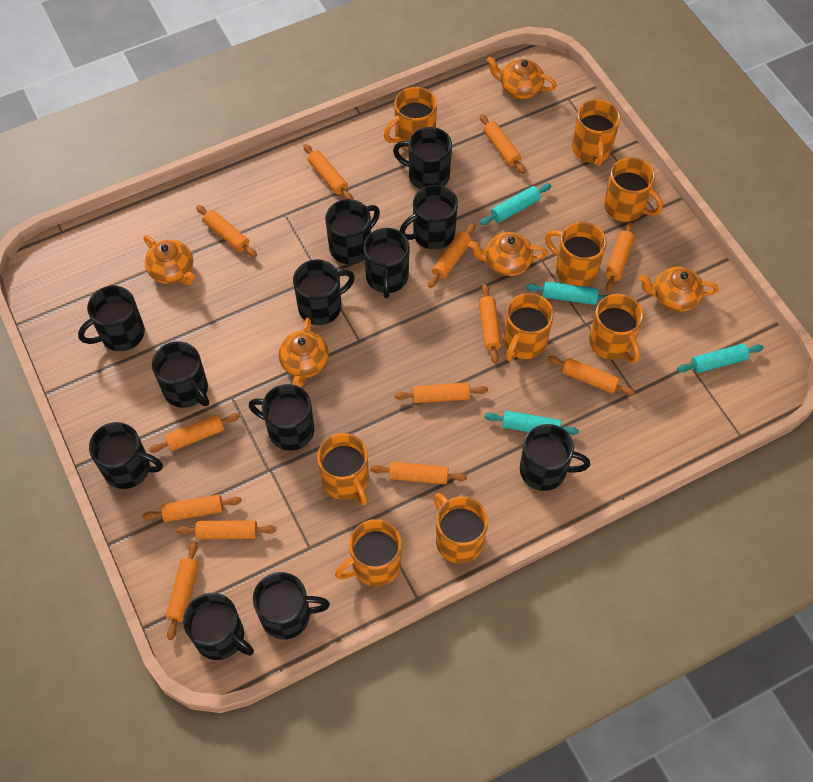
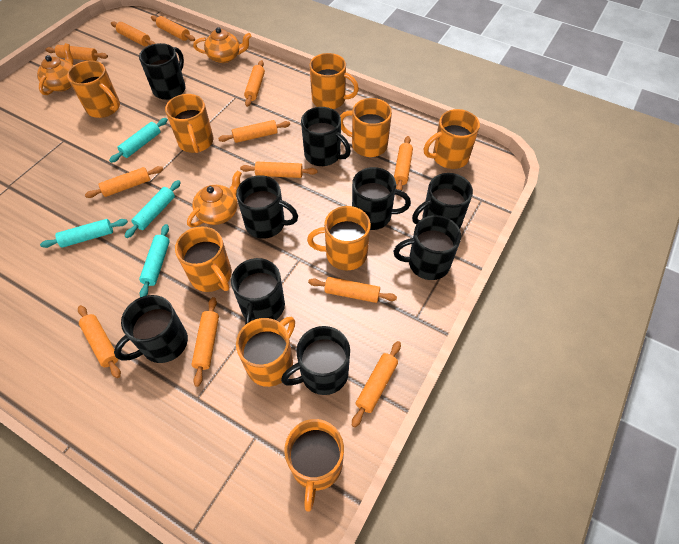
black mug: 12 -> 9
orange rolling pin: 13 -> 12
orange teapot: 5 -> 3

